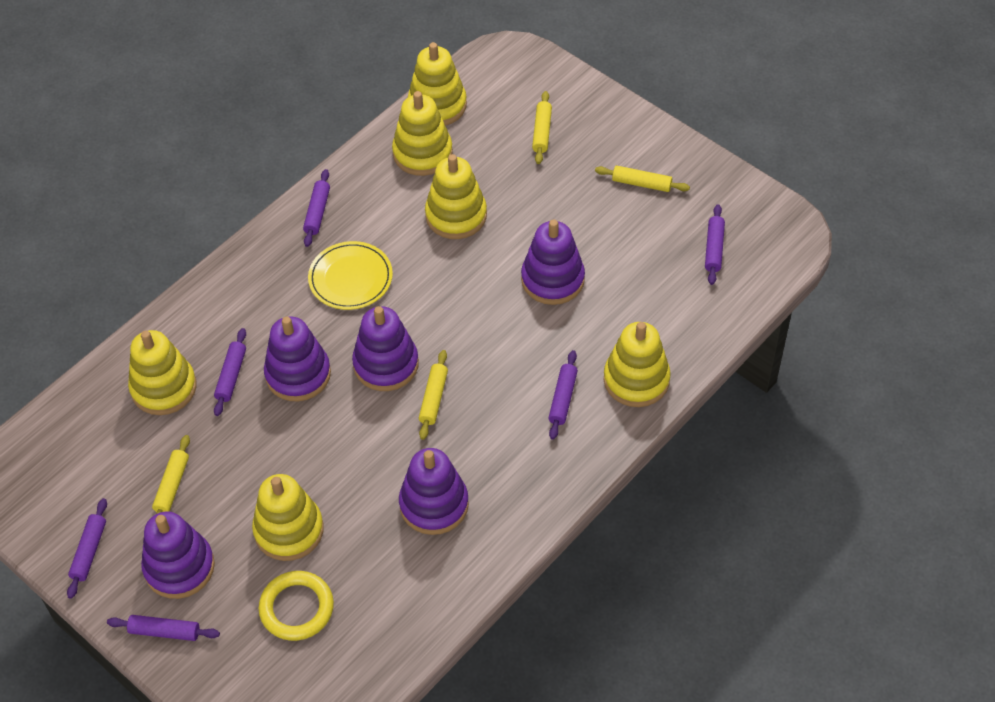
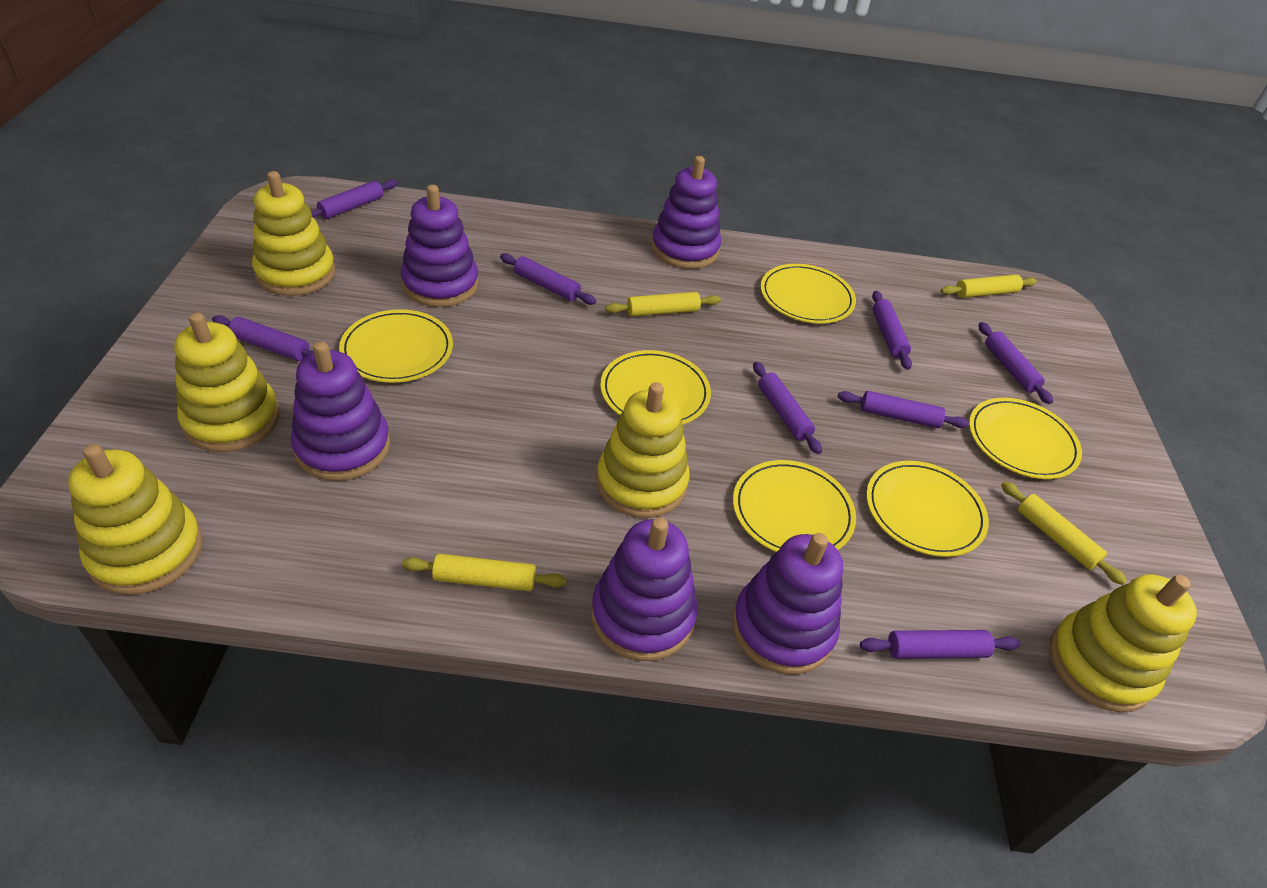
purple rolling pin: 6 -> 8
yellow plate: 1 -> 6
yellow ring: 1 -> 0
yellow stacking toy: 6 -> 5

